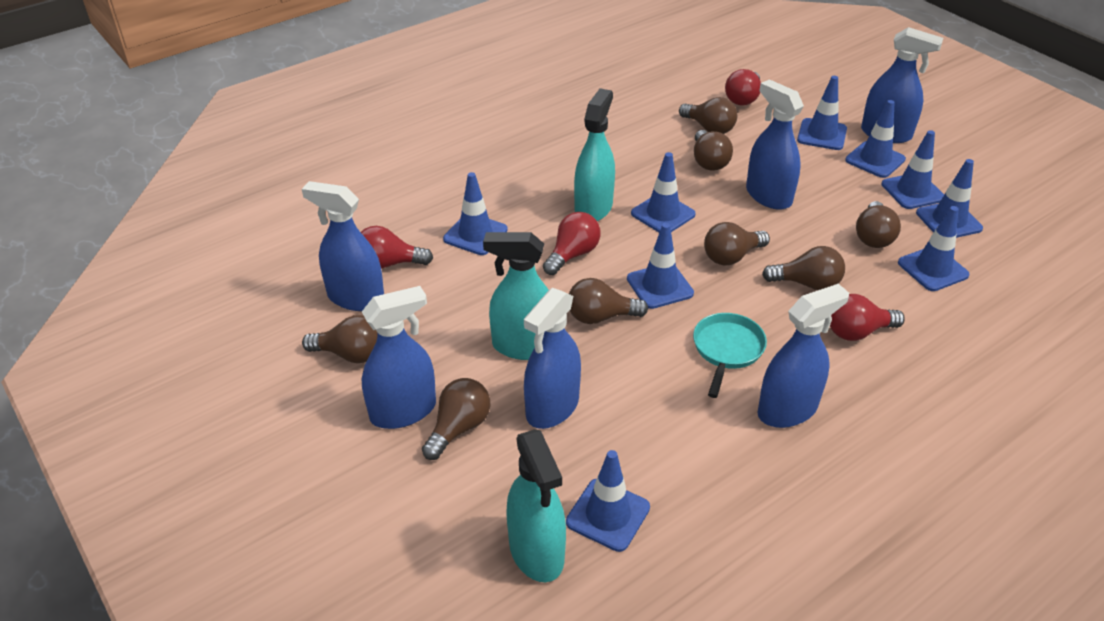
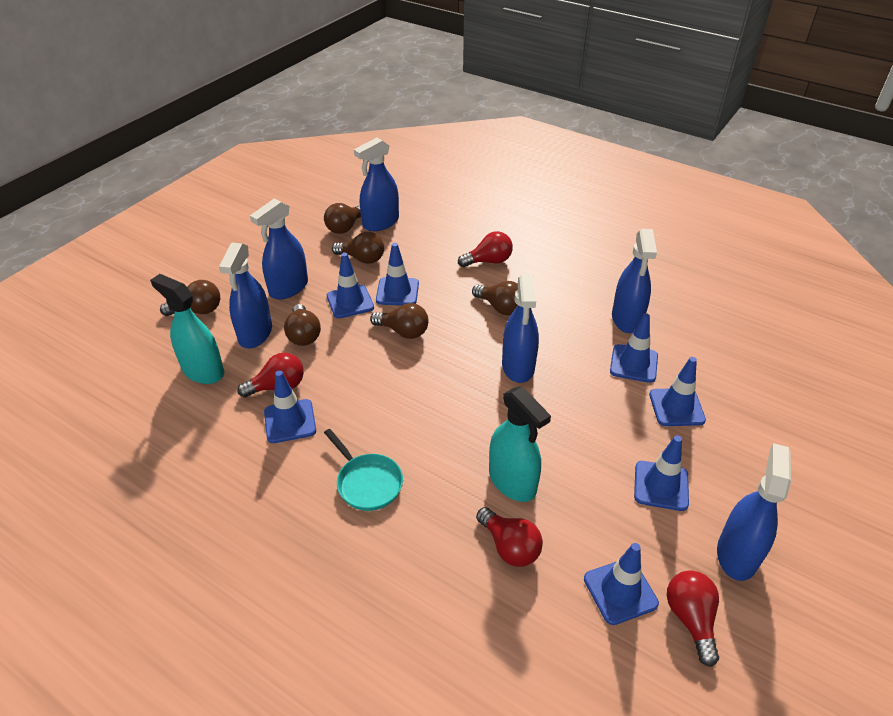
blue traffic cone: 9 -> 7
brown light bulb: 8 -> 6
turquoise spray bottle: 3 -> 2

